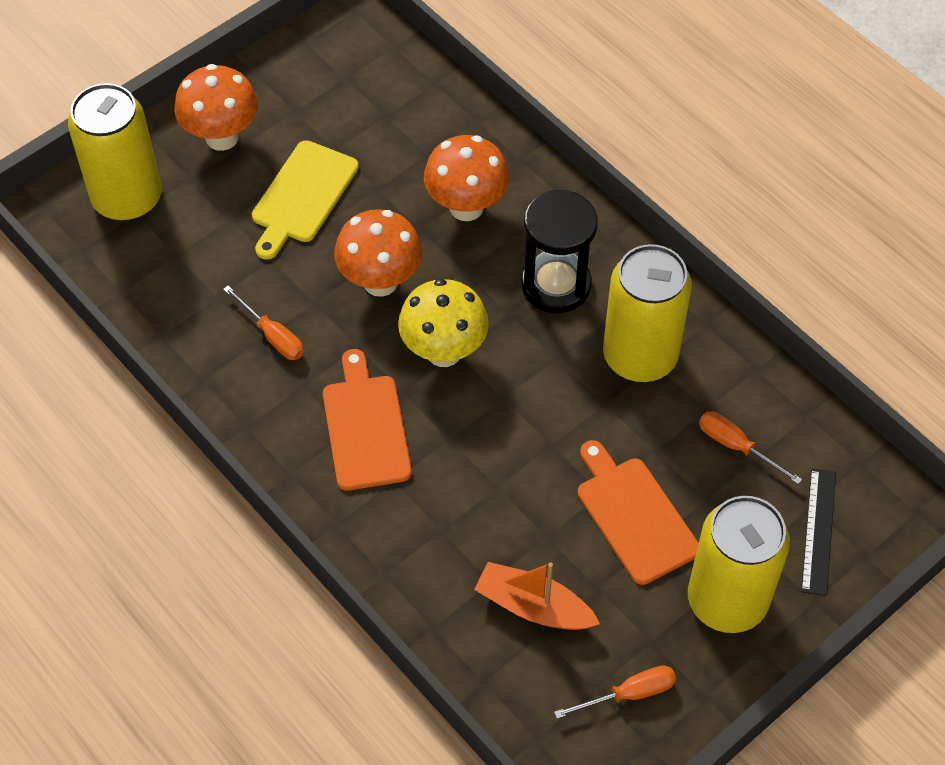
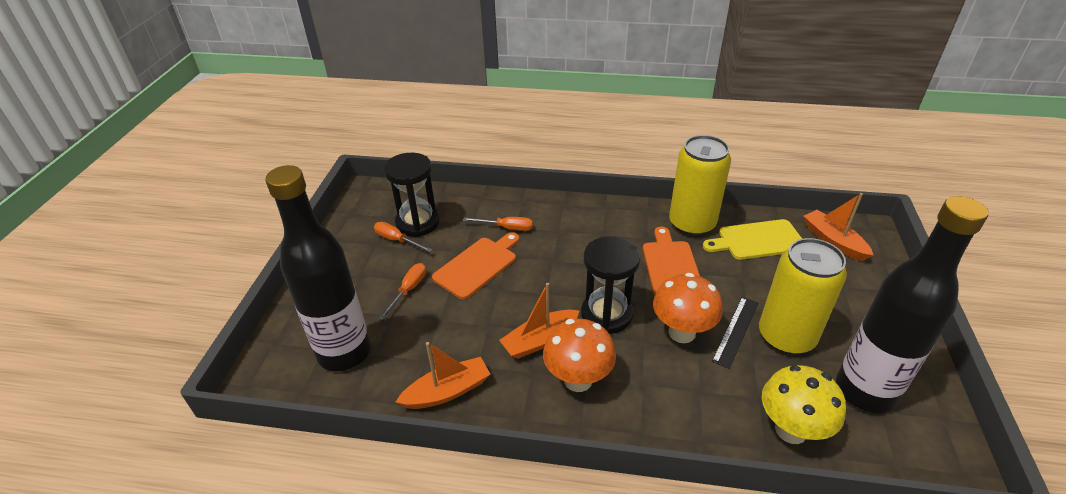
black bottle: 0 -> 2
black hourglass: 1 -> 2
orange boat: 1 -> 3
orange mushroom: 3 -> 2
yellow can: 3 -> 2

